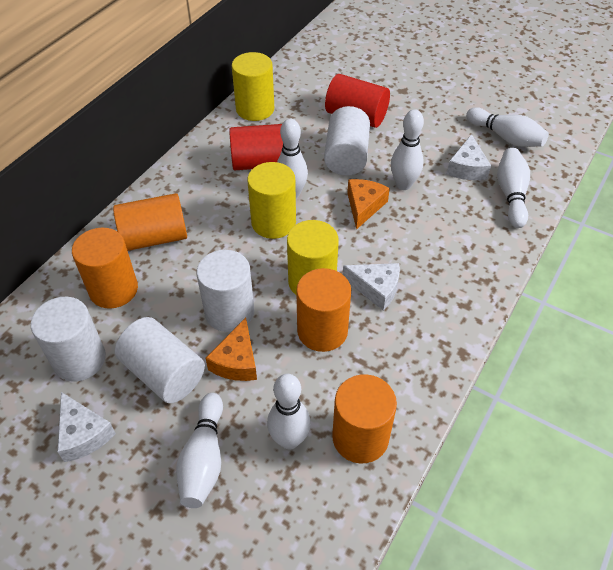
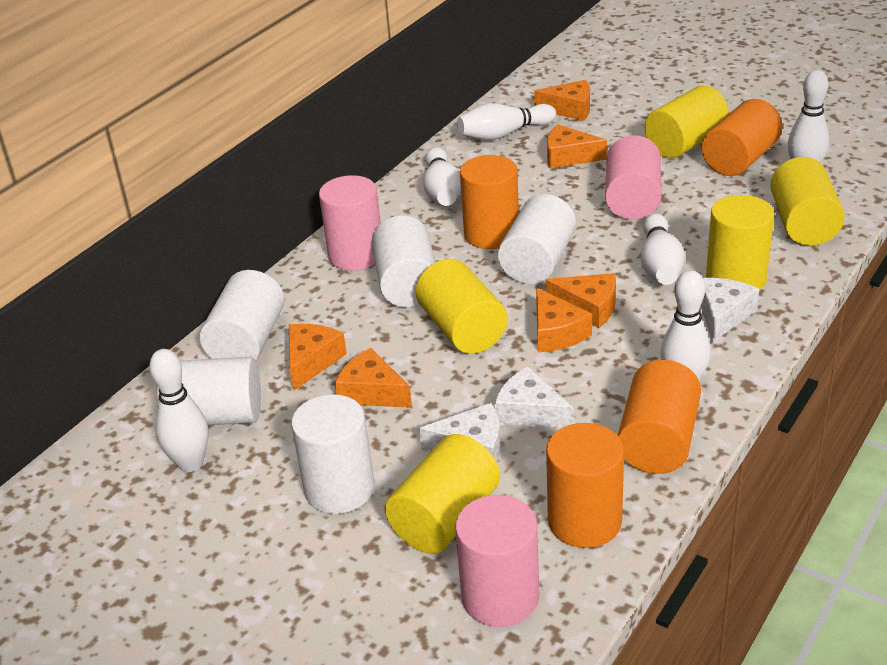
orange cheese: 2 -> 6
pink cylinder: 0 -> 3
red cylinder: 2 -> 0
white cylinder: 4 -> 5
yellow cylinder: 3 -> 5

